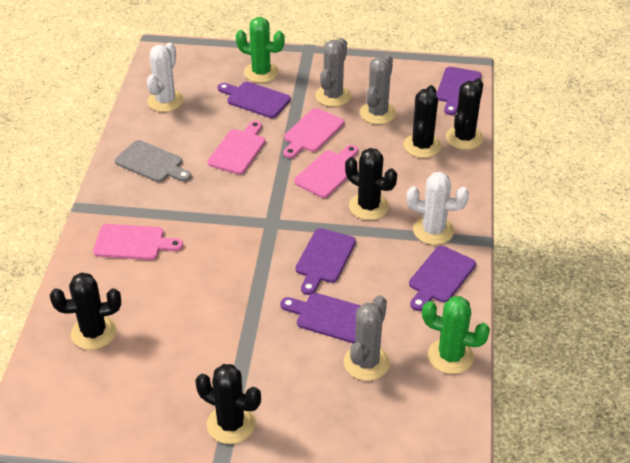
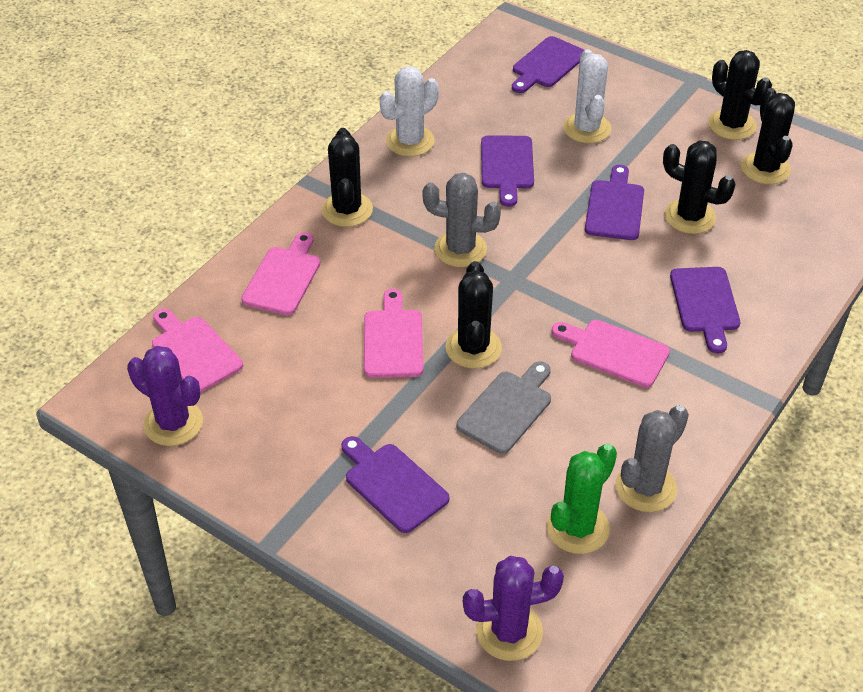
green cactus: 2 -> 1
grey cactus: 3 -> 2
purple cactus: 0 -> 2

